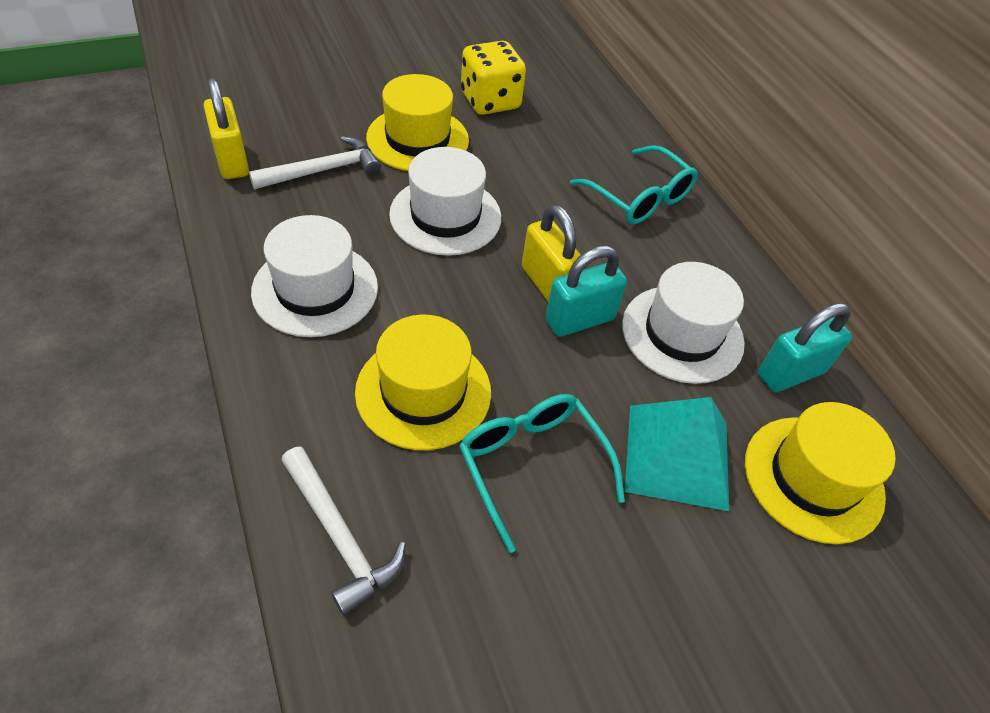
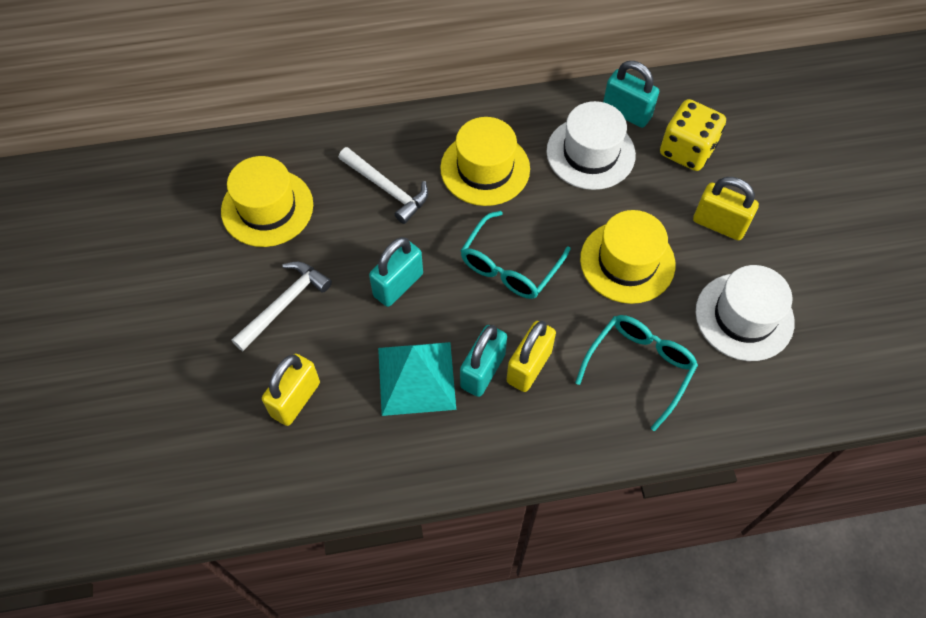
turquoise padlock: 2 -> 3
white hat: 3 -> 2
yellow padlock: 2 -> 3

